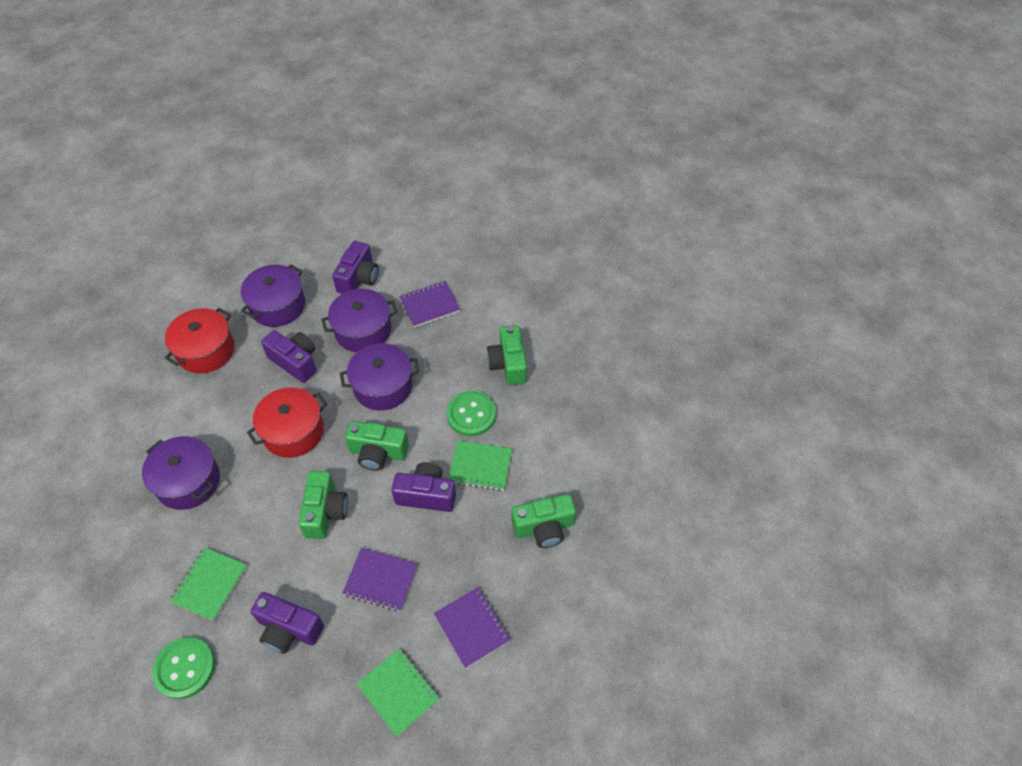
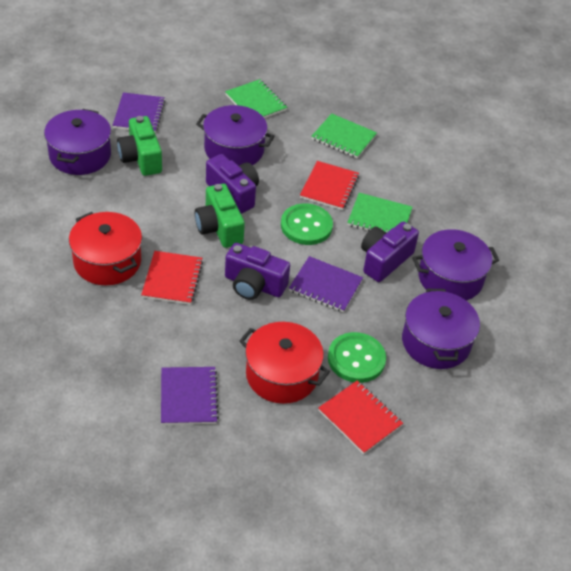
green camera: 4 -> 2
purple camera: 4 -> 3
red notebook: 0 -> 3

